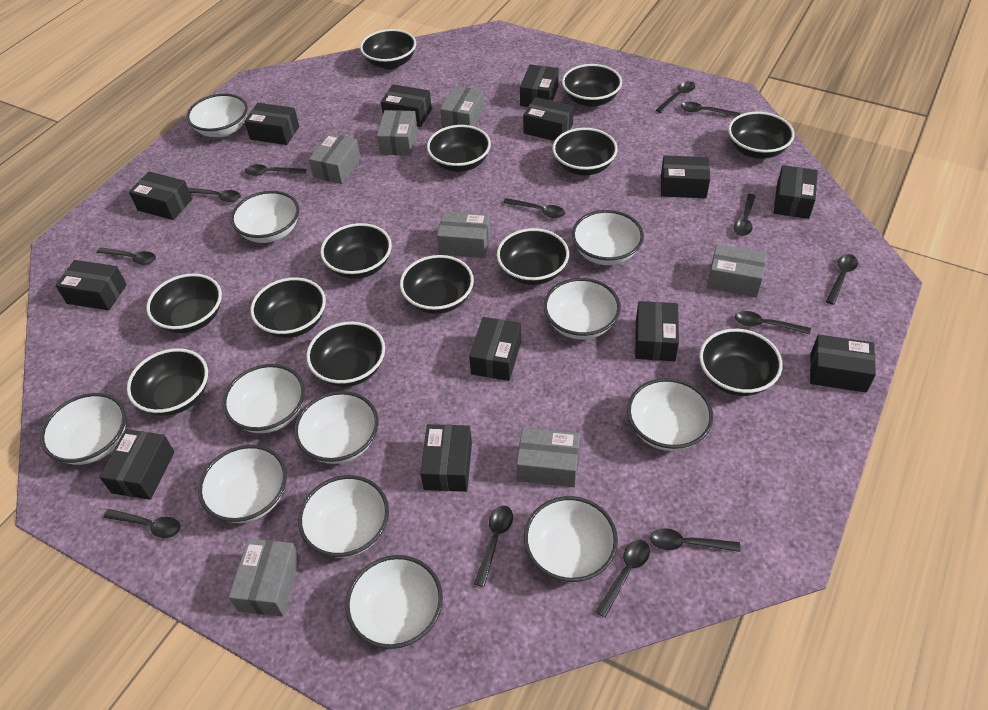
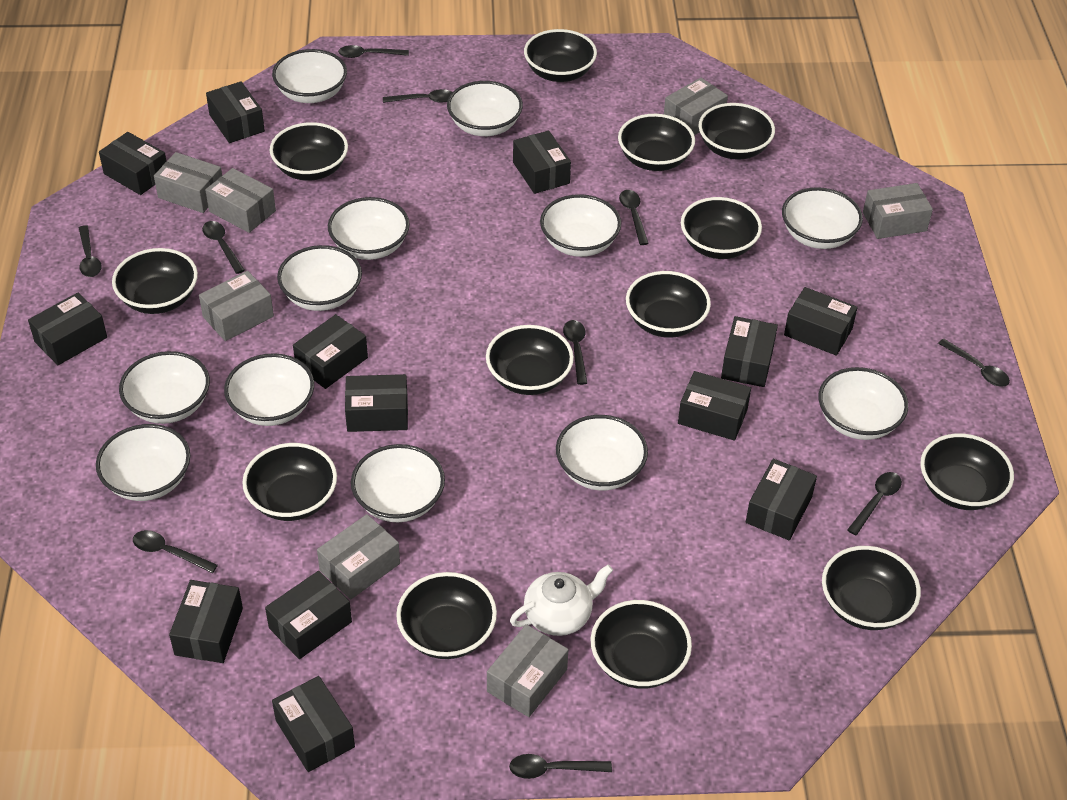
black spoon: 13 -> 10
white teapot: 0 -> 1

